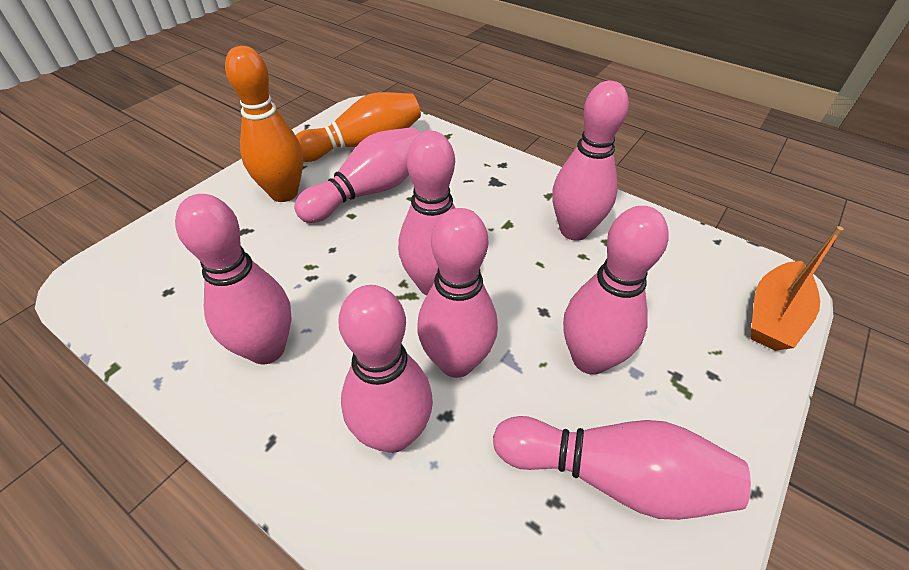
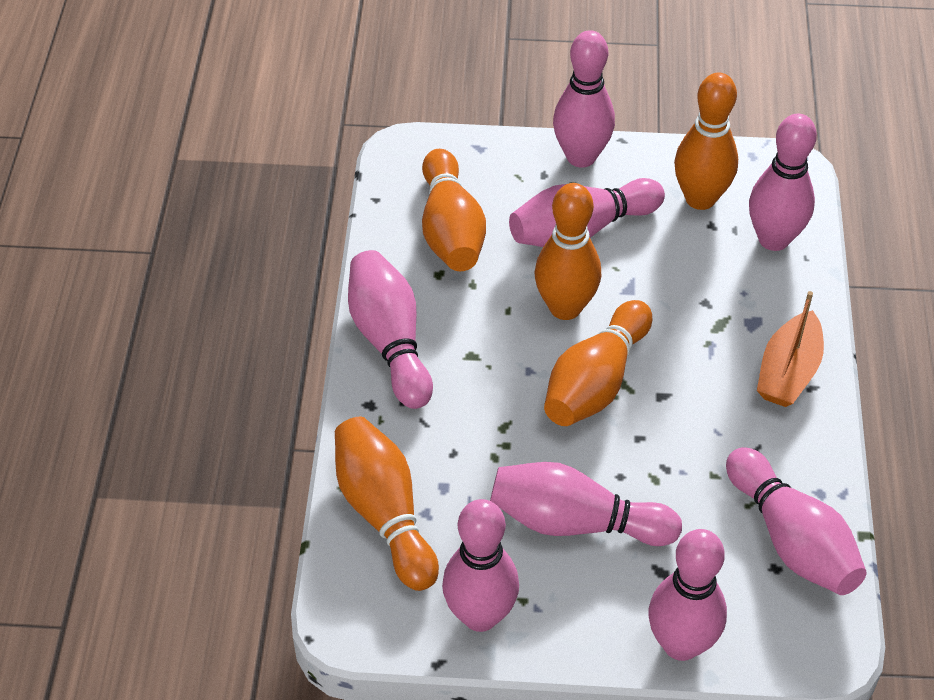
orange bowling pin: 2 -> 5

